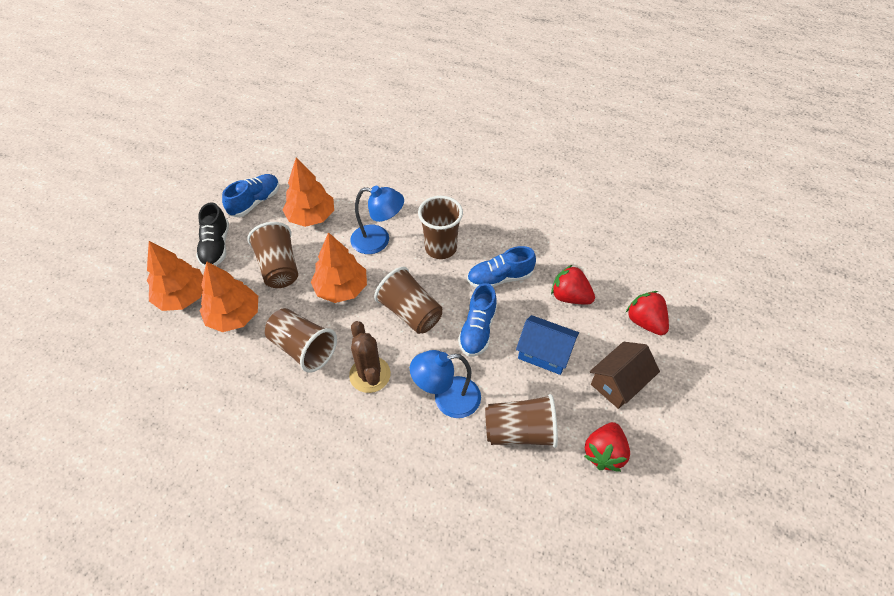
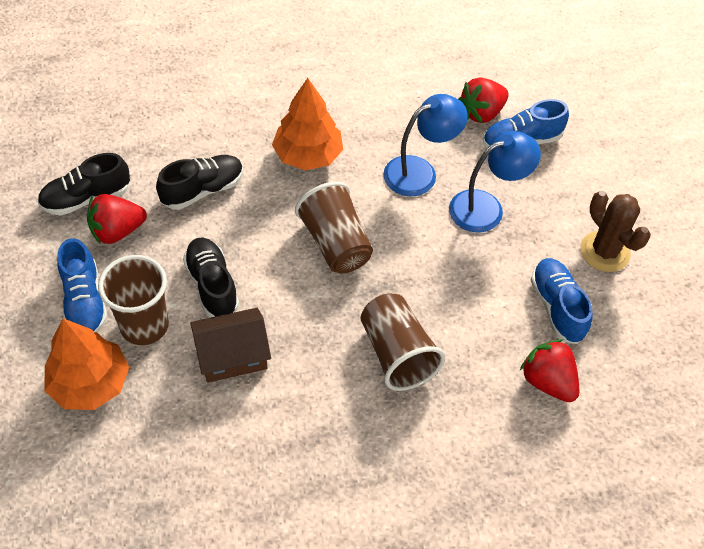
black shoe: 1 -> 3
blue house: 1 -> 0
brown cup: 5 -> 3
orange tree: 4 -> 2

